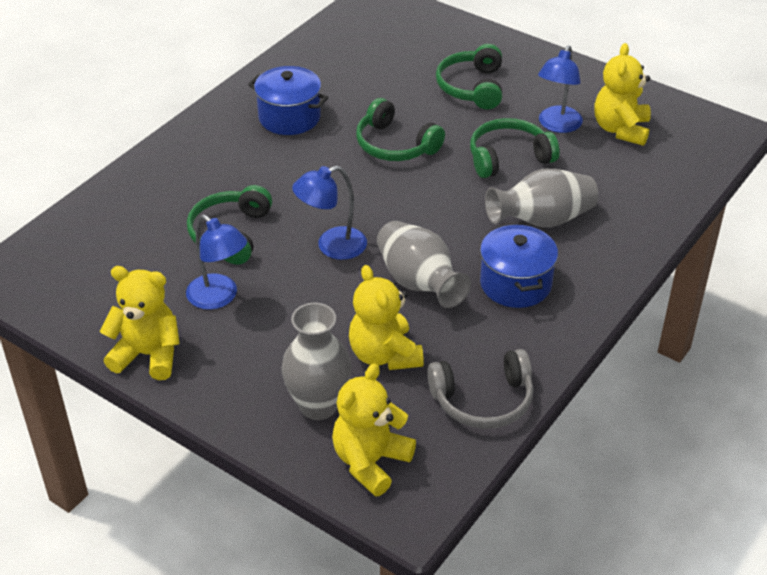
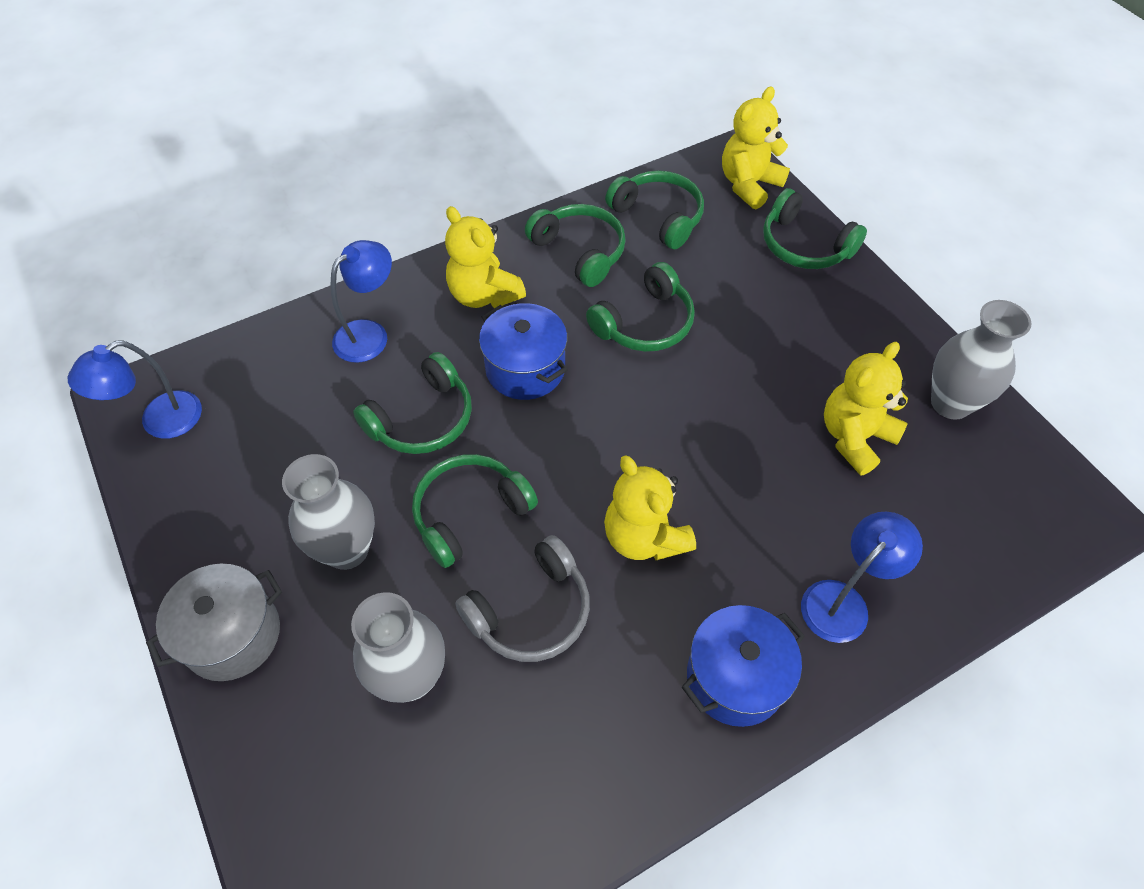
green headphones: 4 -> 6
grey pot: 0 -> 1

